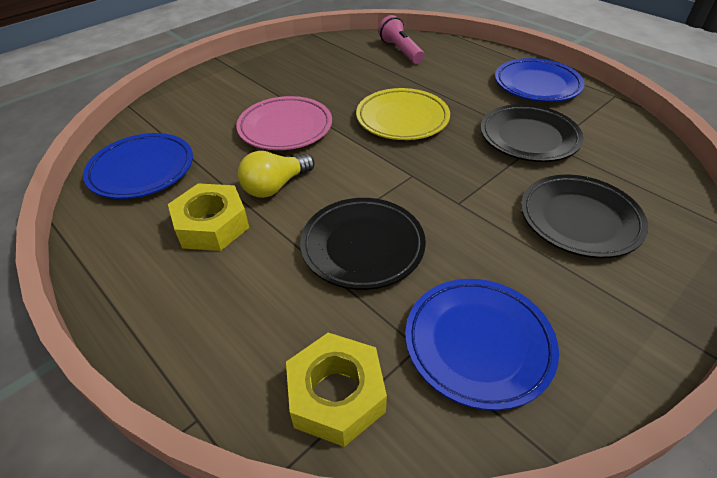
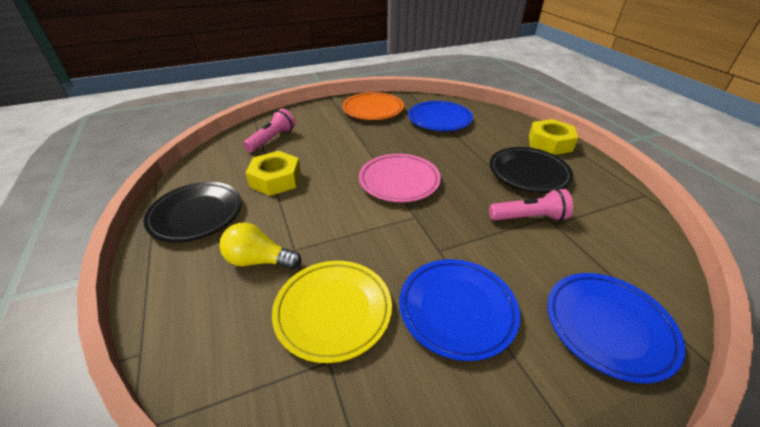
black plate: 3 -> 2
orange plate: 0 -> 1
pink flashlight: 1 -> 2

